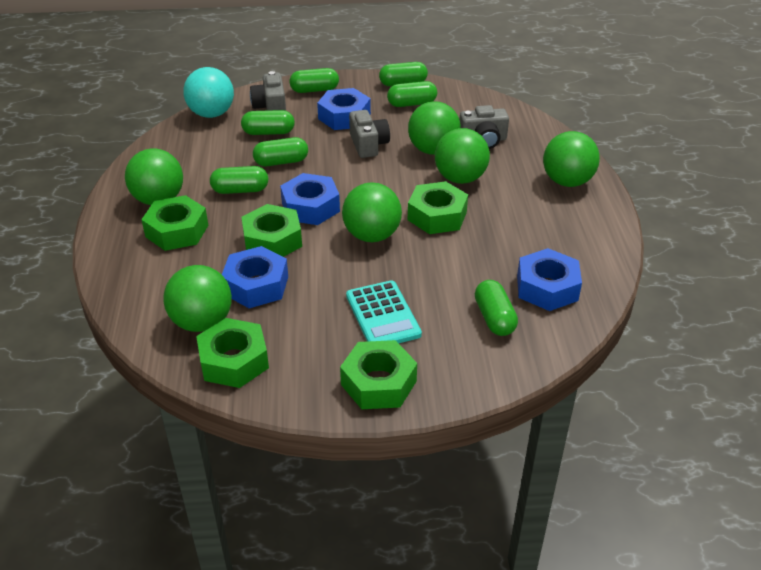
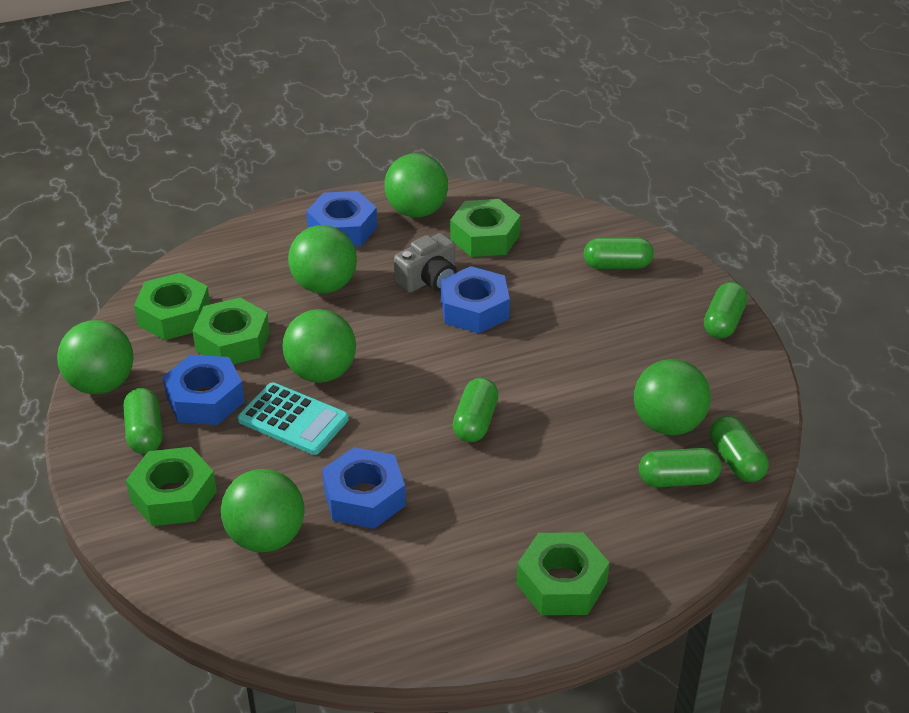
green capsule: 7 -> 6
grey camera: 3 -> 1
turquoise ball: 1 -> 0

